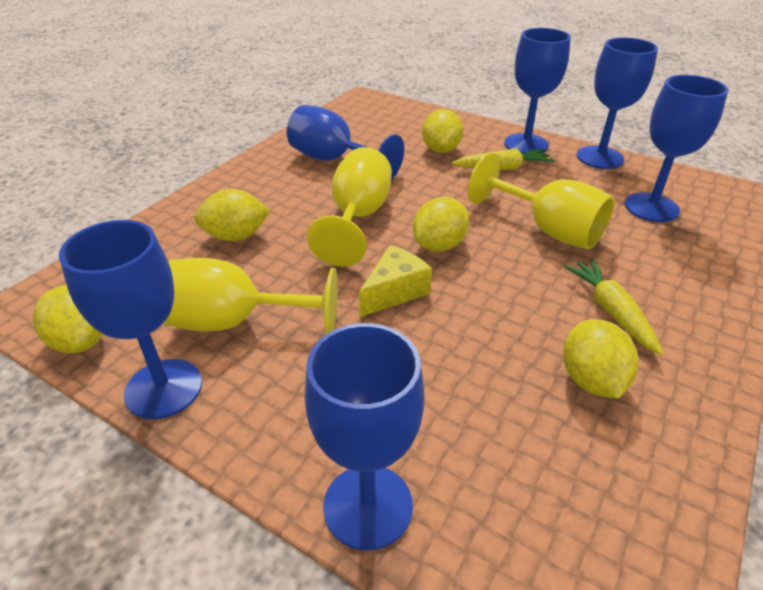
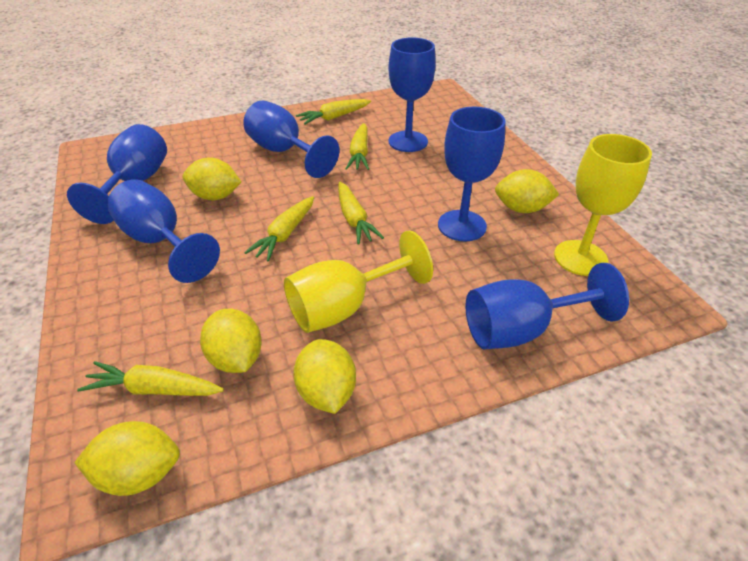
yellow carrot: 2 -> 5
yellow cheese: 1 -> 0
yellow goblet: 3 -> 2

